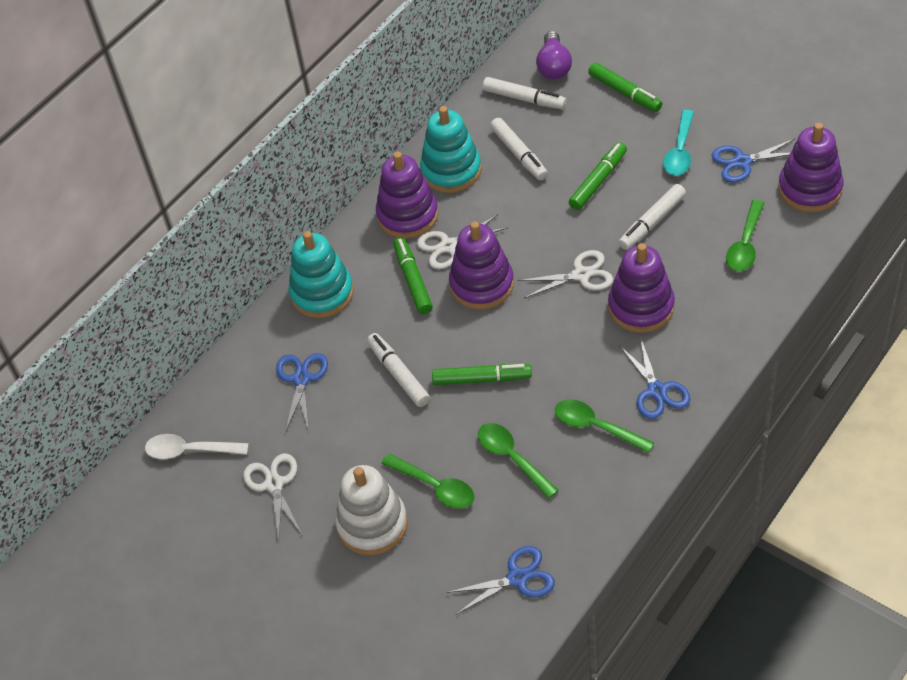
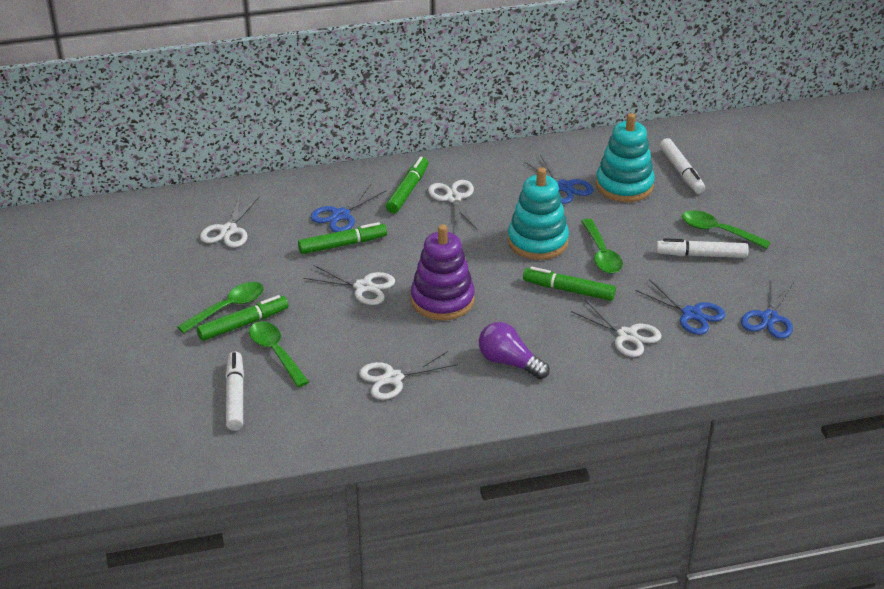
purple stacking toy: 4 -> 1
turquoise spoon: 1 -> 0
white marker: 4 -> 3
white scissors: 3 -> 5
white spoon: 1 -> 0
white stacking toy: 1 -> 0

